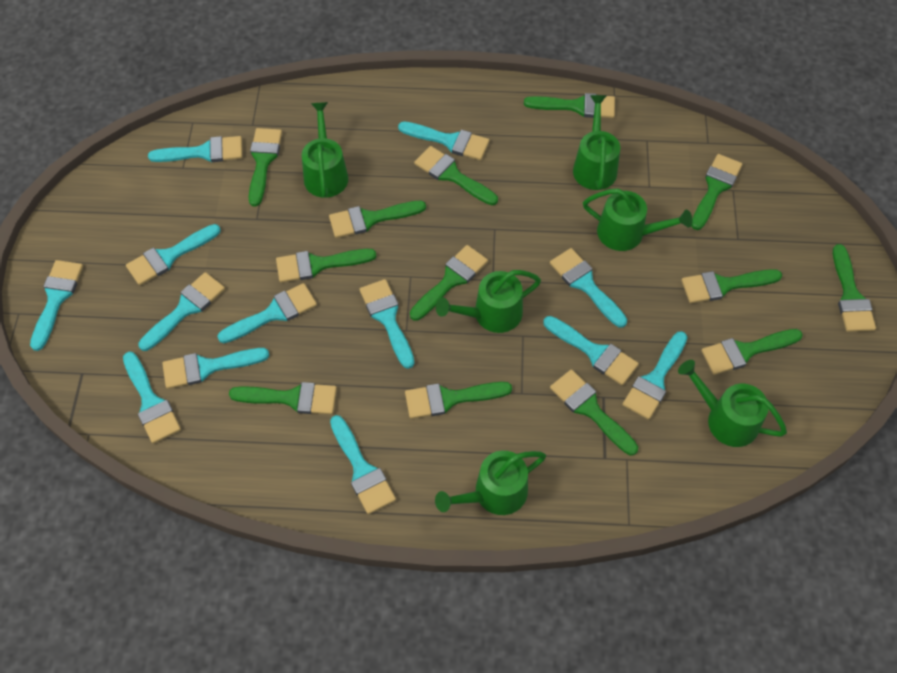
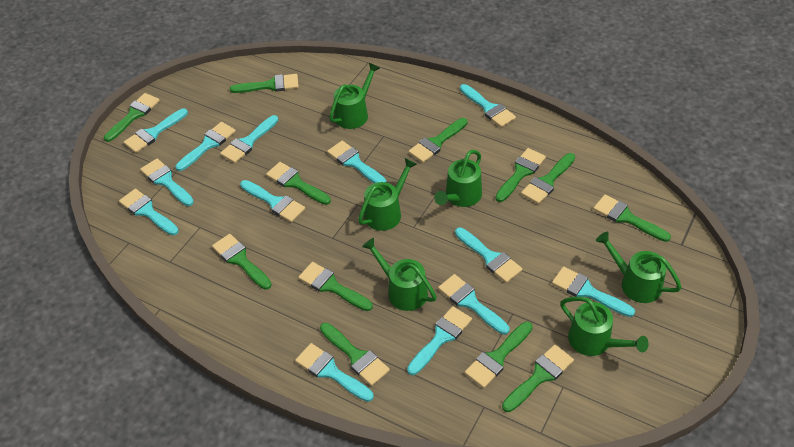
green brush: 13 -> 12

